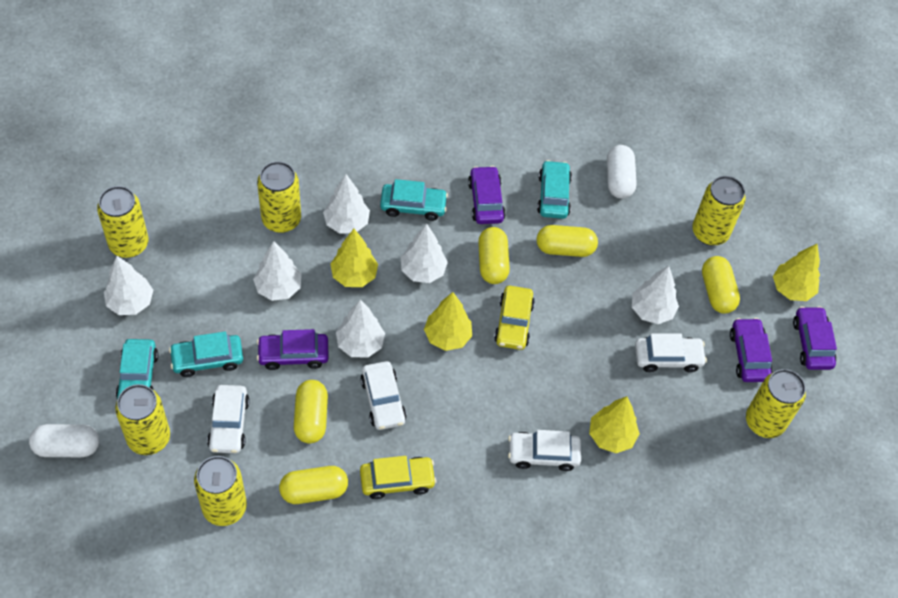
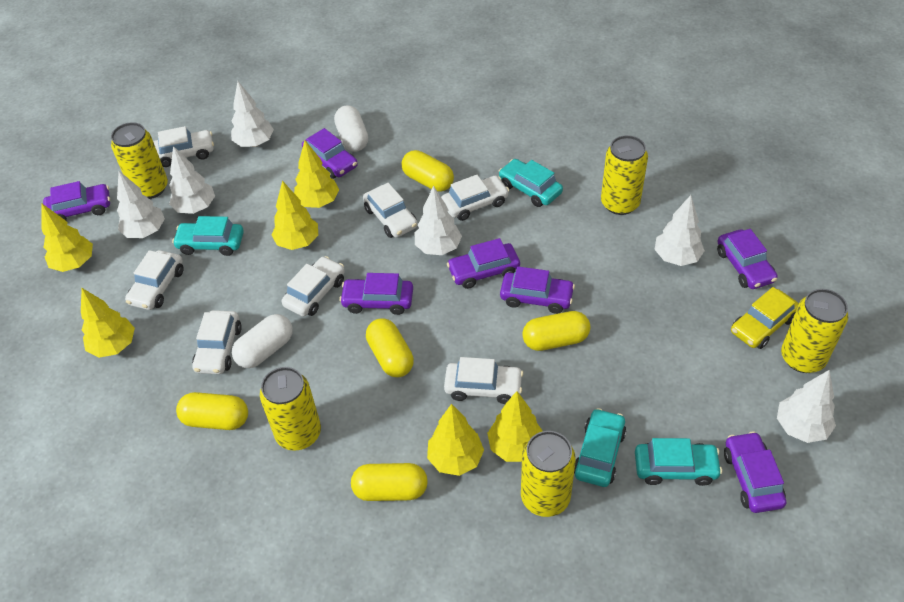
purple car: 4 -> 7
white car: 4 -> 7
yellow can: 6 -> 5
yellow car: 2 -> 1
yellow tree: 4 -> 6

